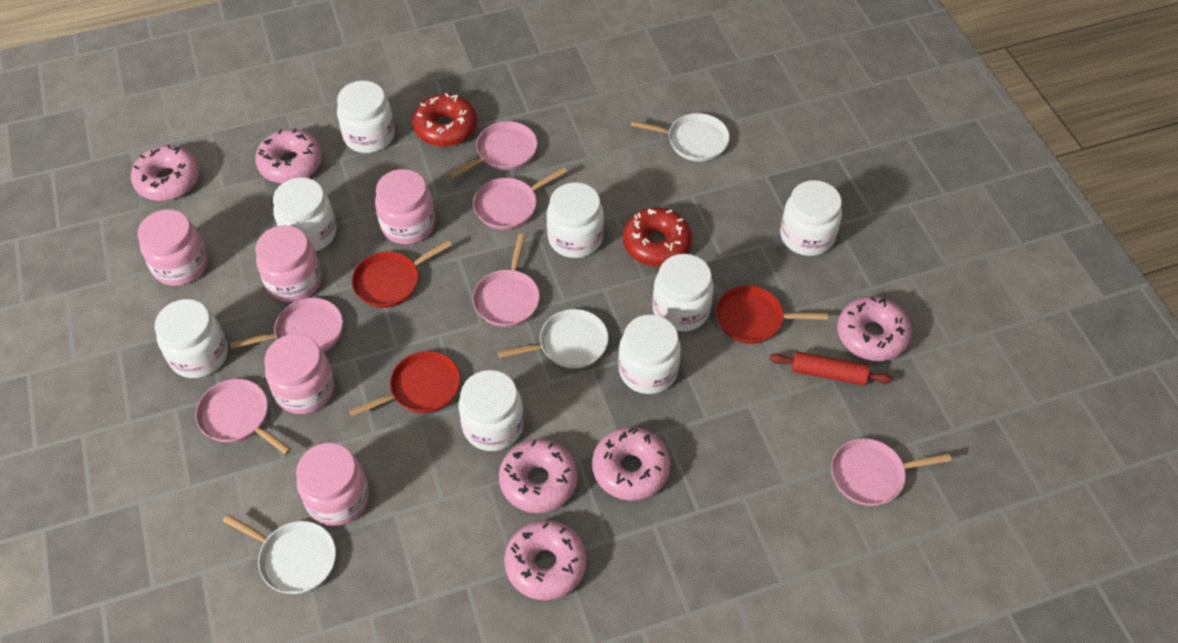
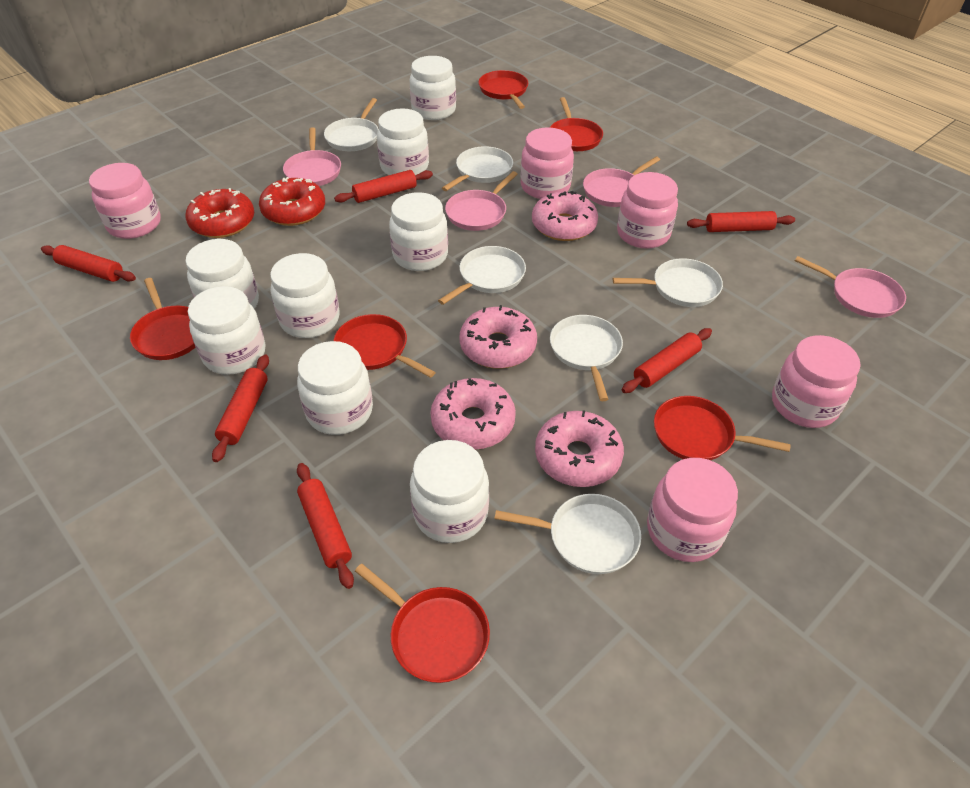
pink donut: 6 -> 4
pink pan: 6 -> 4
red pan: 3 -> 6
red rolling pin: 1 -> 6
white pan: 3 -> 6

